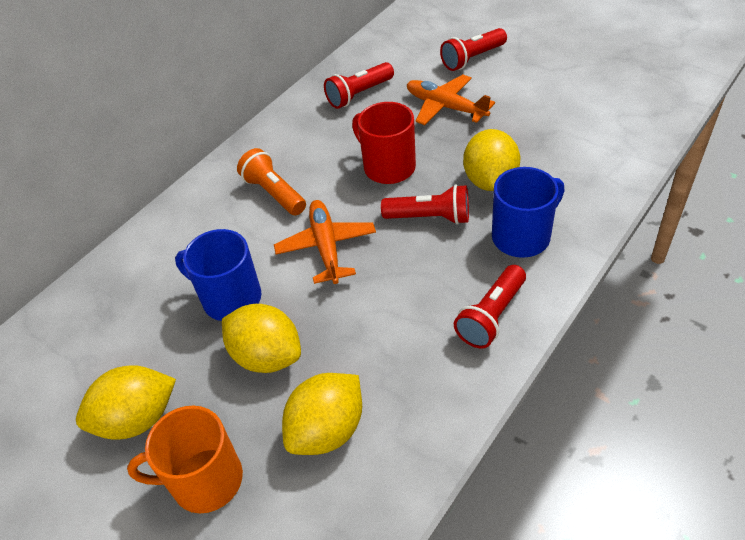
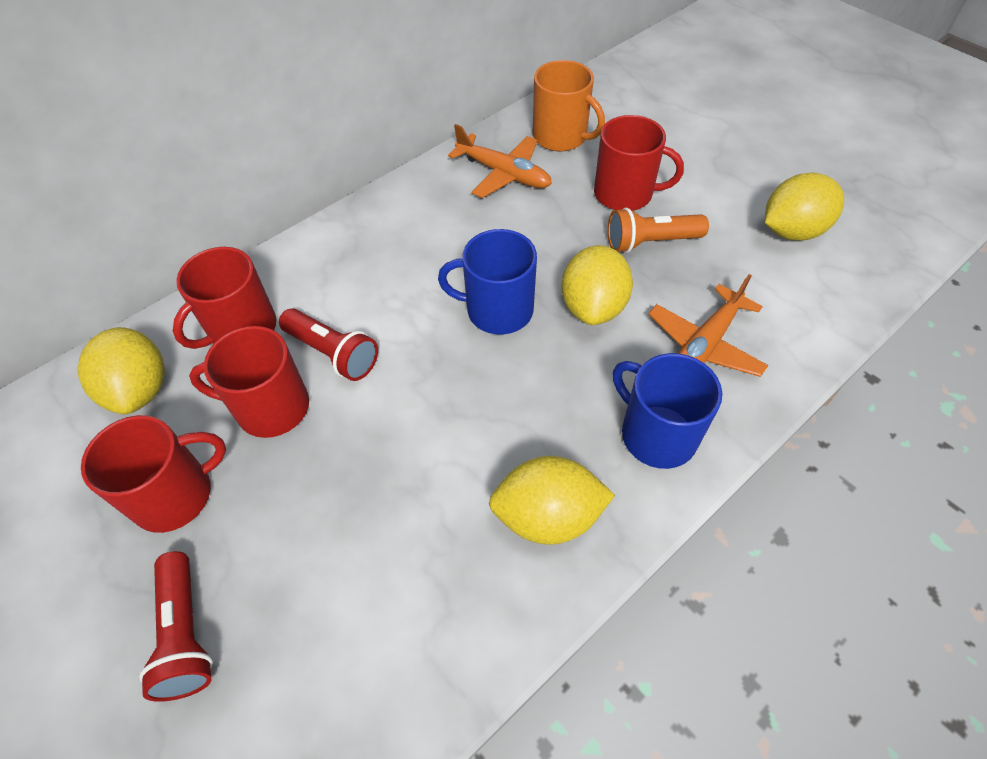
red flashlight: 4 -> 2
red mug: 1 -> 4

